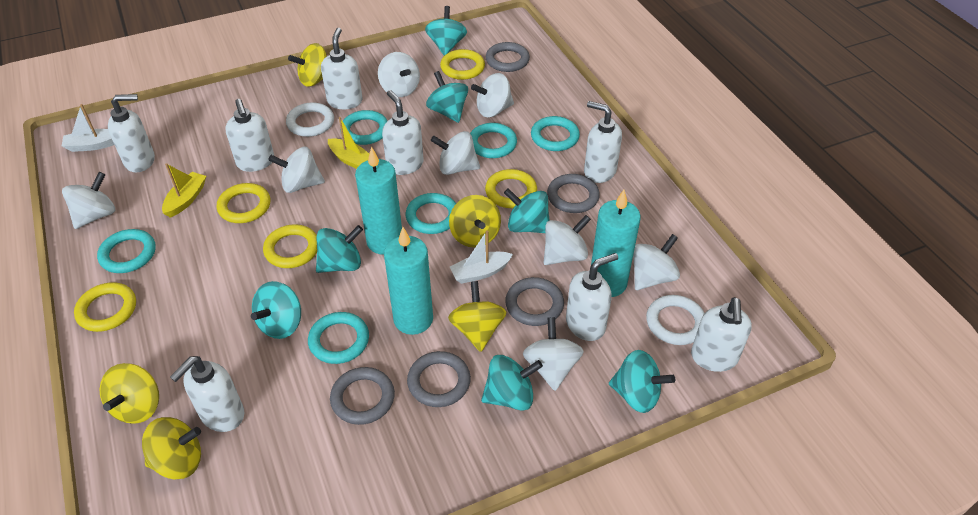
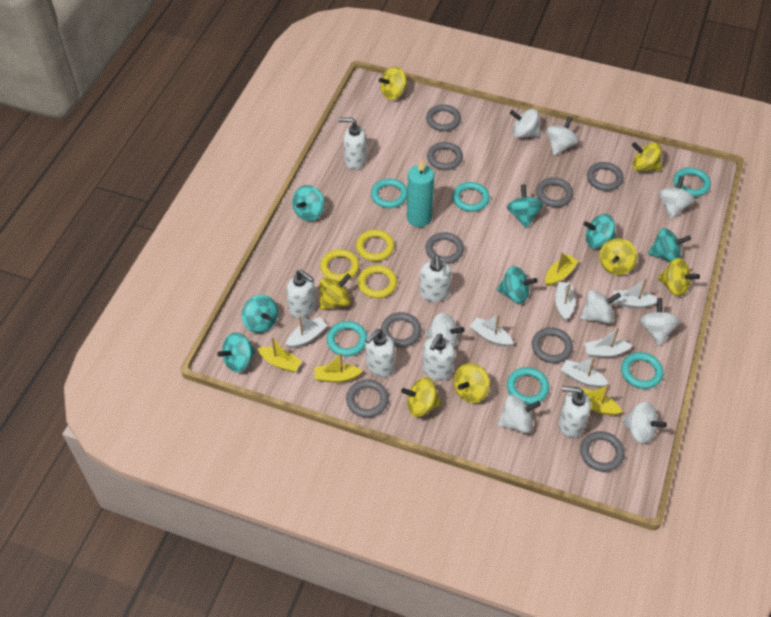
grey ring: 5 -> 9
turquoise candle: 3 -> 1
white boat: 2 -> 6
white ring: 2 -> 0
white soap dispenser: 8 -> 6
yellow boat: 2 -> 4
yellow ring: 5 -> 3
yellow spinning top: 5 -> 7

